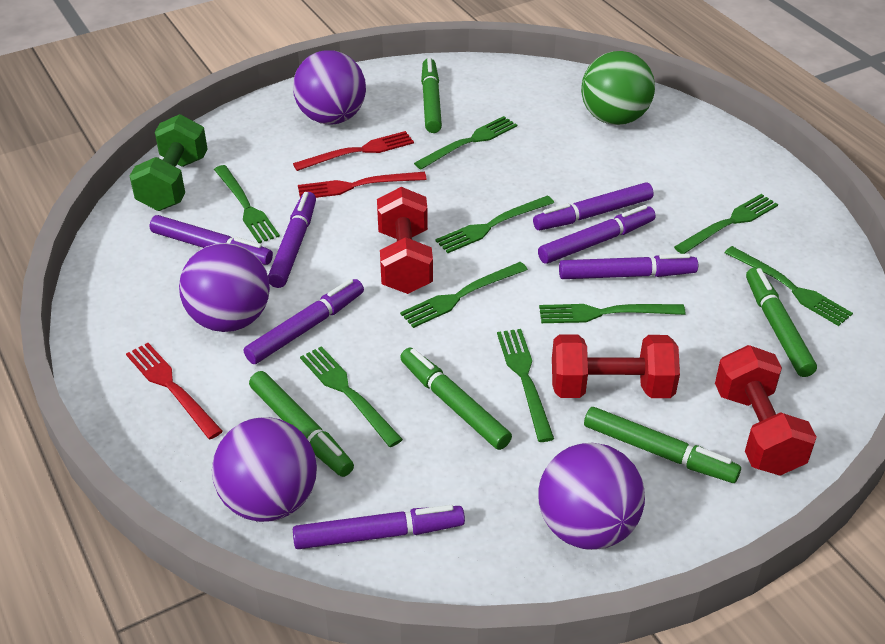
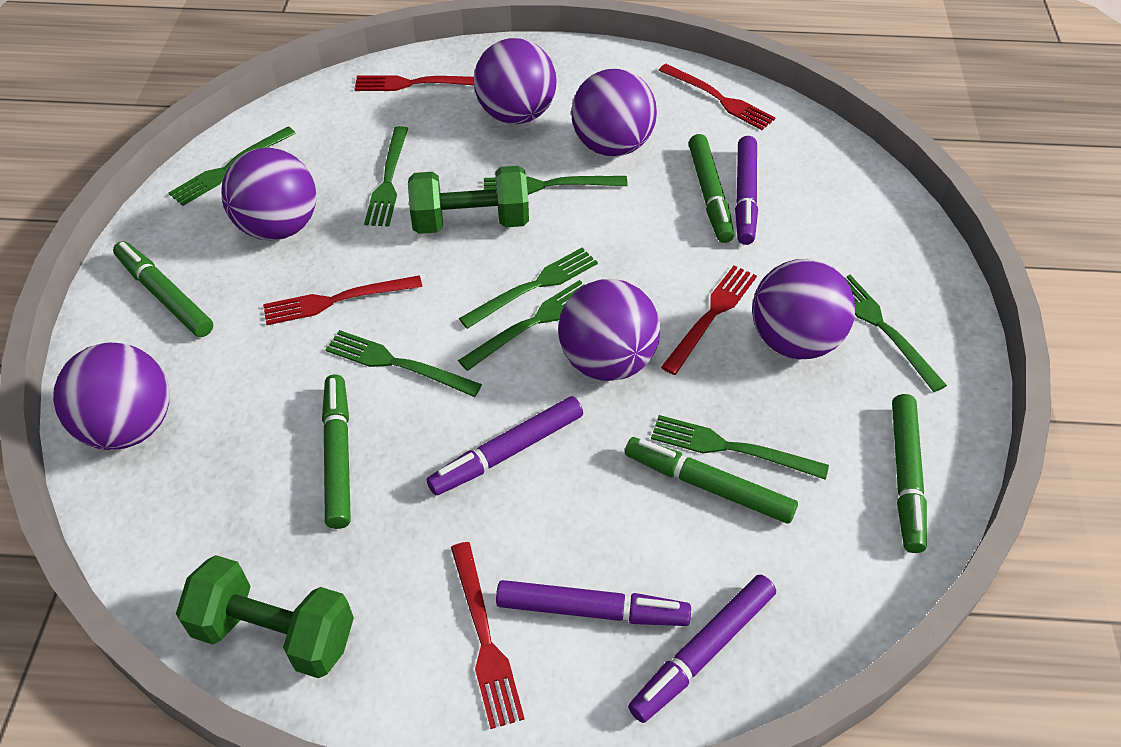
green ball: 1 -> 0
green dumbbell: 1 -> 2
green fork: 9 -> 8
purple ball: 4 -> 6
purple marker: 7 -> 4
red dumbbell: 3 -> 0
red fork: 3 -> 5

